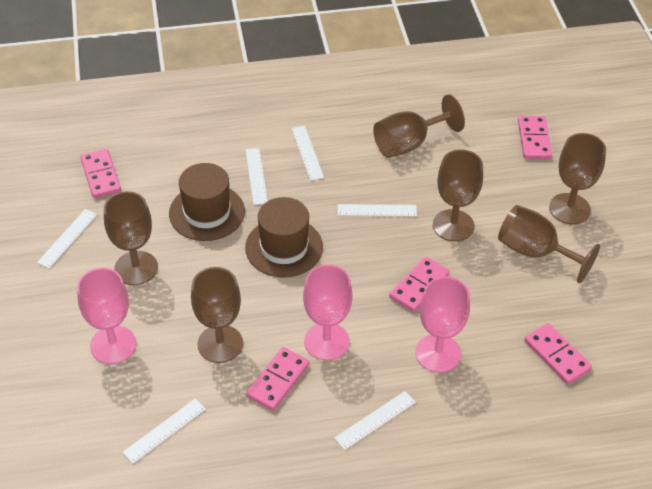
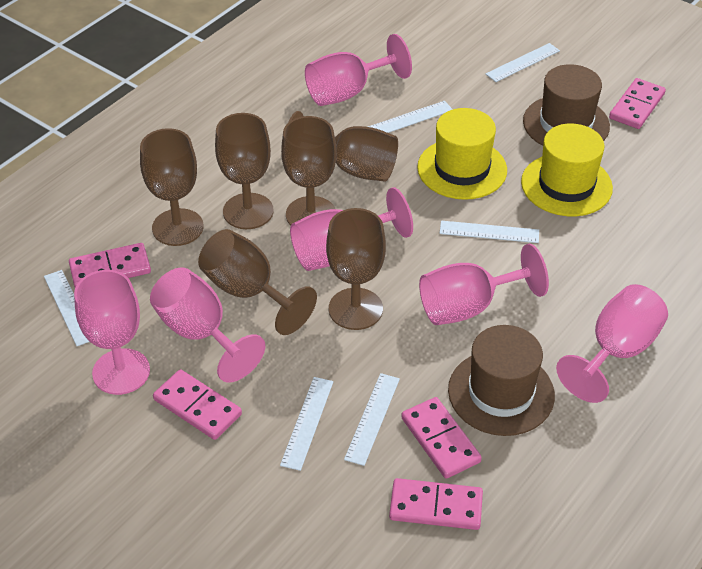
pink goblet: 3 -> 6
yellow hat: 0 -> 2

